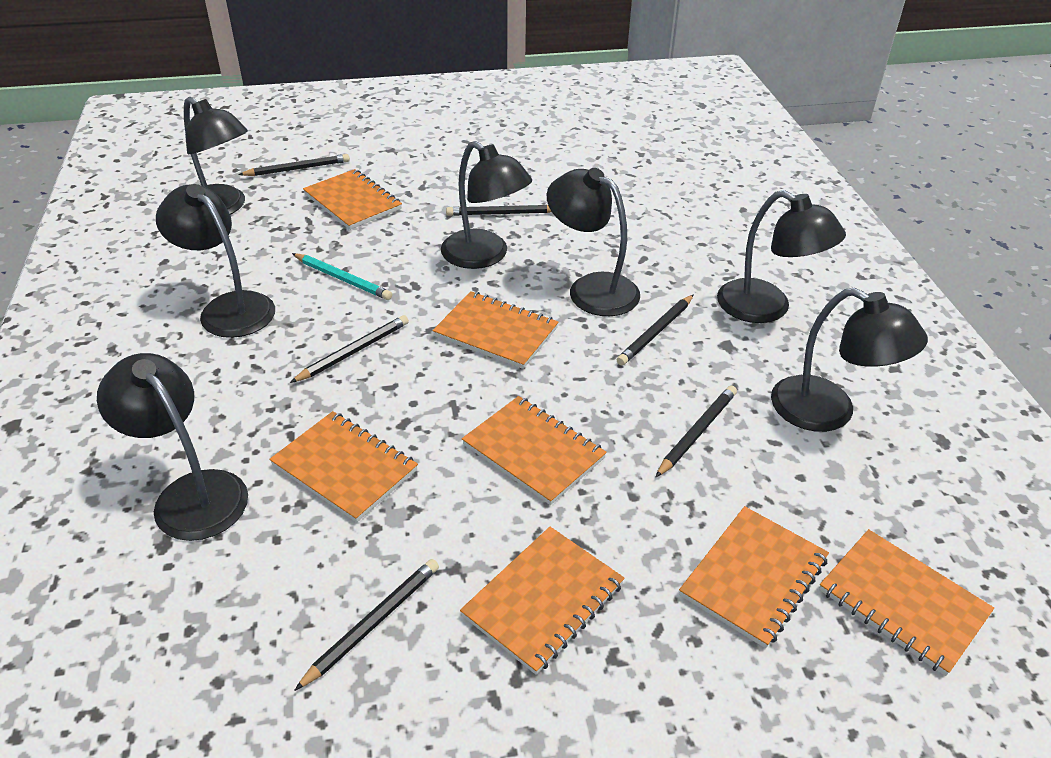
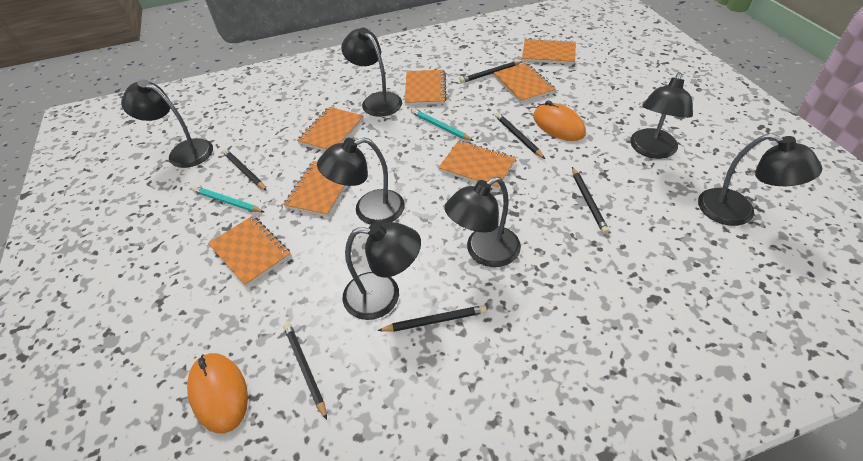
orange mouse: 0 -> 2
turquoise pencil: 1 -> 2

